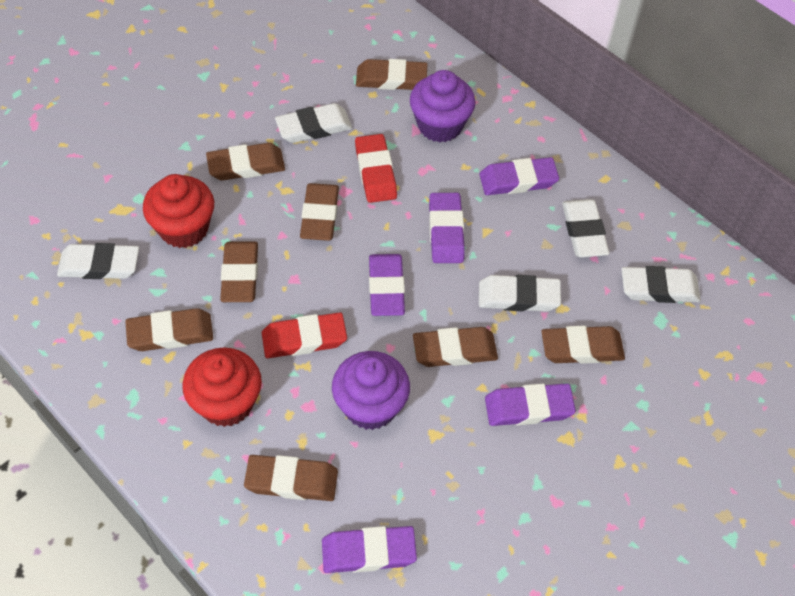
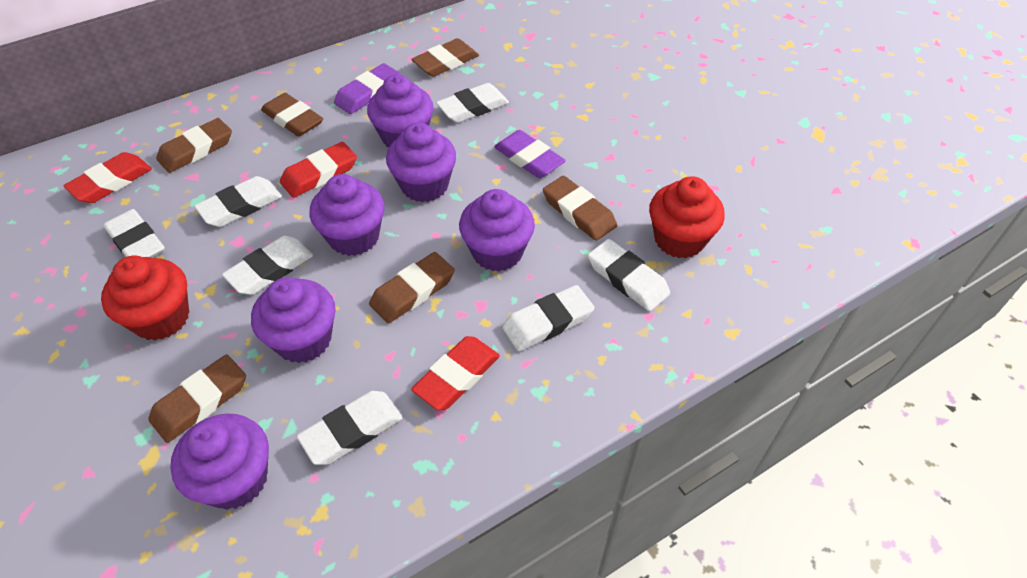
brown eraser: 8 -> 6
purple cupcake: 2 -> 6
purple eraser: 5 -> 2
red eraser: 2 -> 3
white eraser: 5 -> 7

